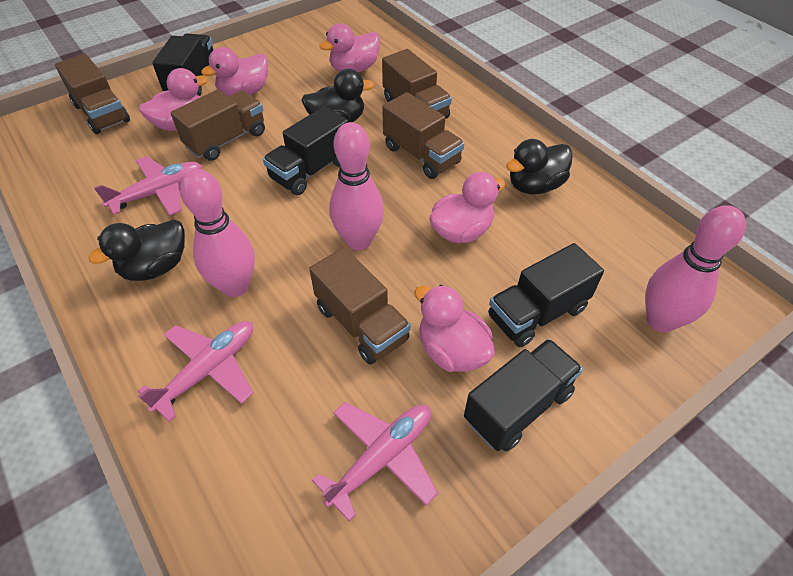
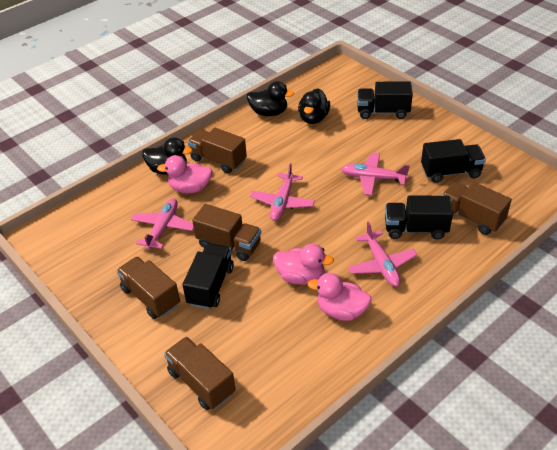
pink bowling pin: 3 -> 0
pink duck: 5 -> 3
pink plane: 3 -> 4

